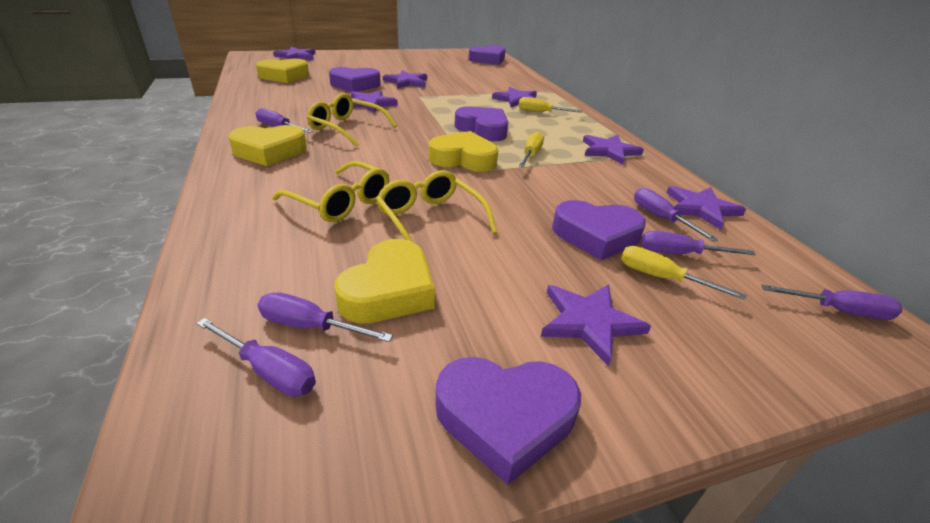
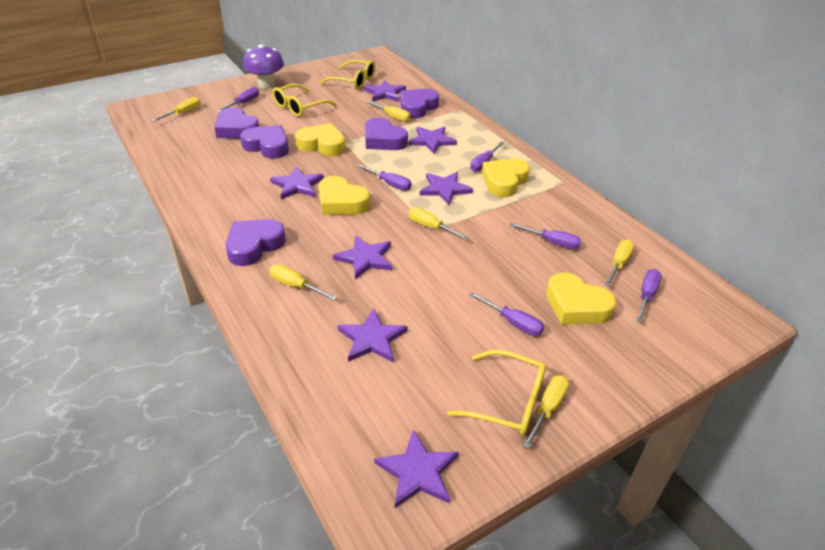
purple mushroom: 0 -> 1
yellow screwdriver: 3 -> 6

